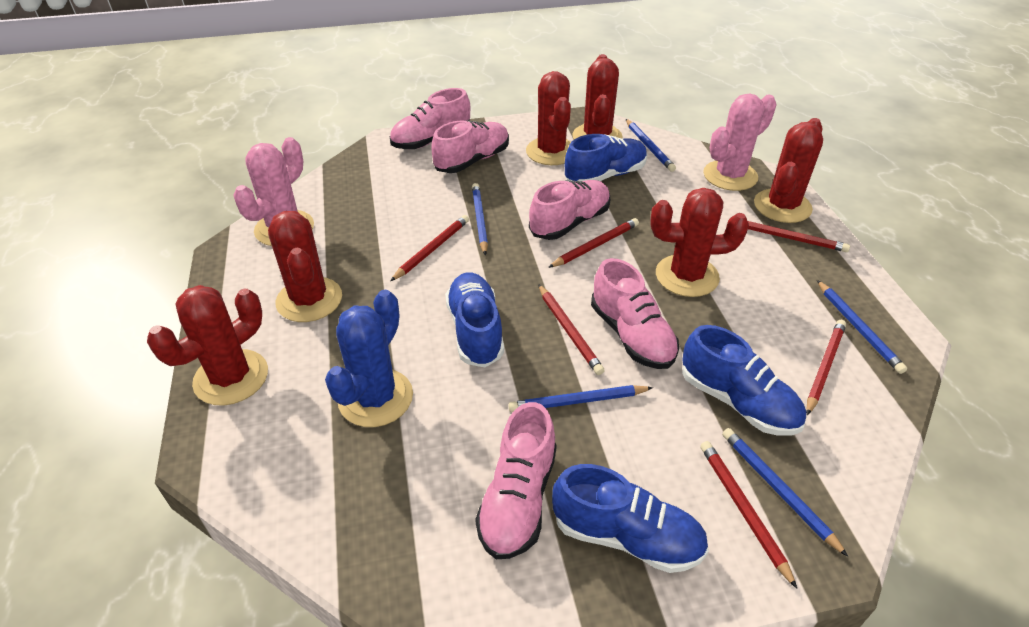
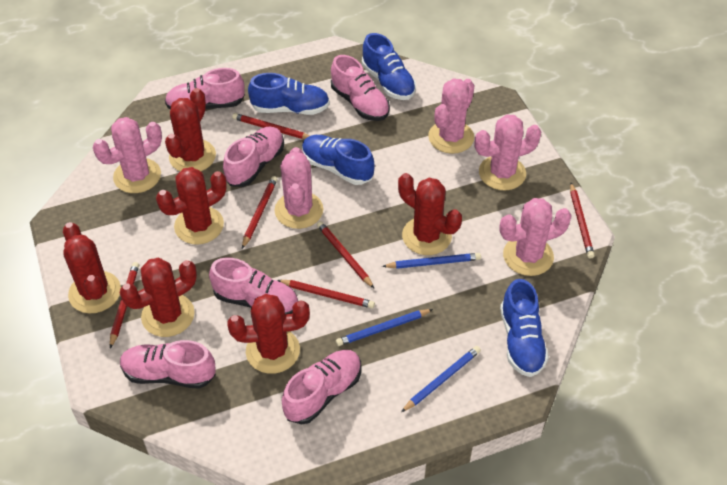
blue cactus: 1 -> 0
blue pencil: 5 -> 3
pink cactus: 2 -> 5
pink shoe: 5 -> 6

